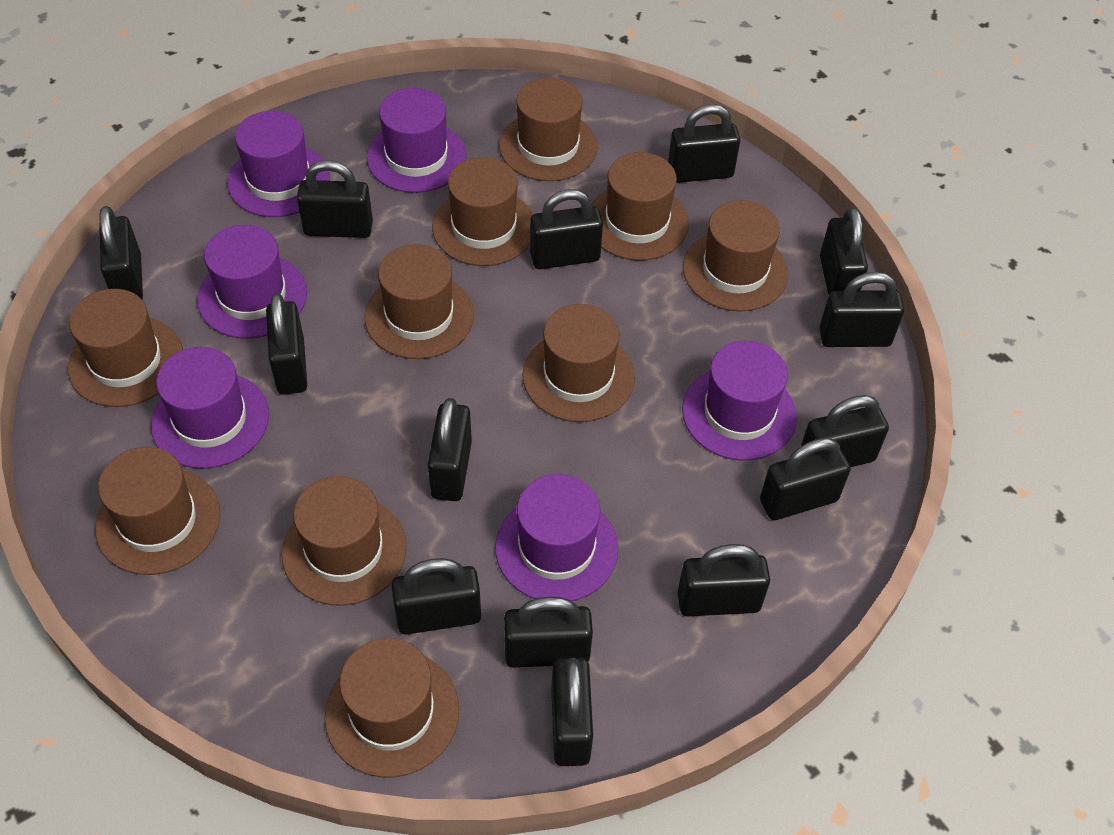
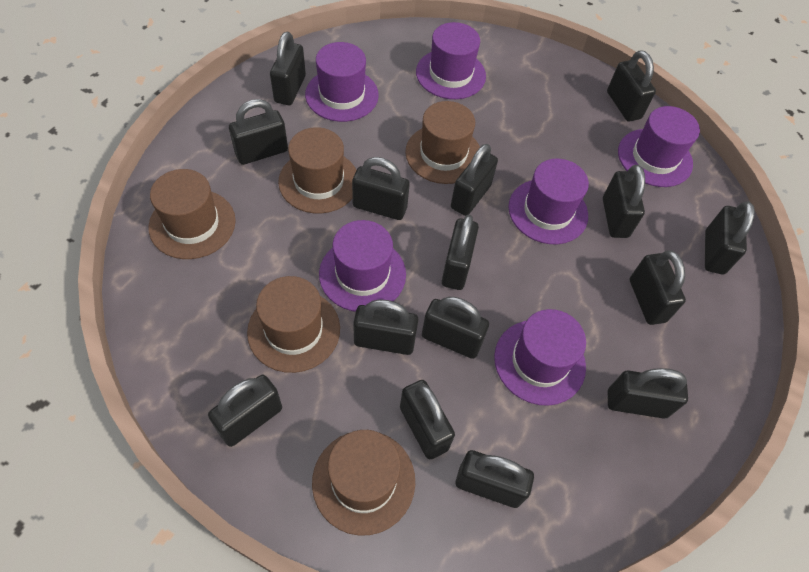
black padlock: 14 -> 15
brown hat: 10 -> 5

